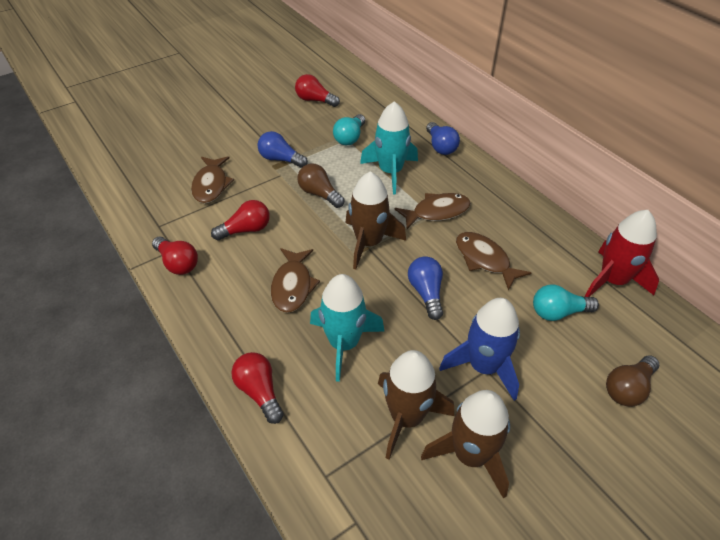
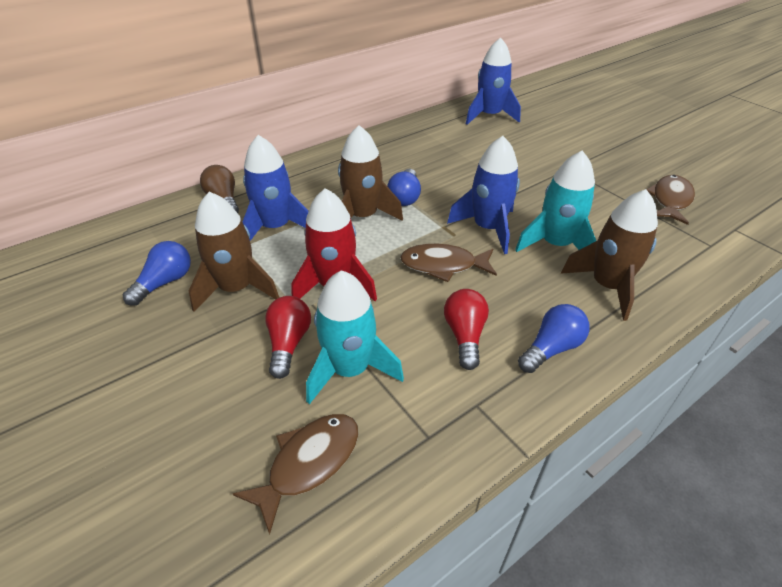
blue rocket: 1 -> 3
brown fish: 4 -> 3
brown light bulb: 2 -> 1
red light bulb: 4 -> 2
turquoise light bulb: 2 -> 0

